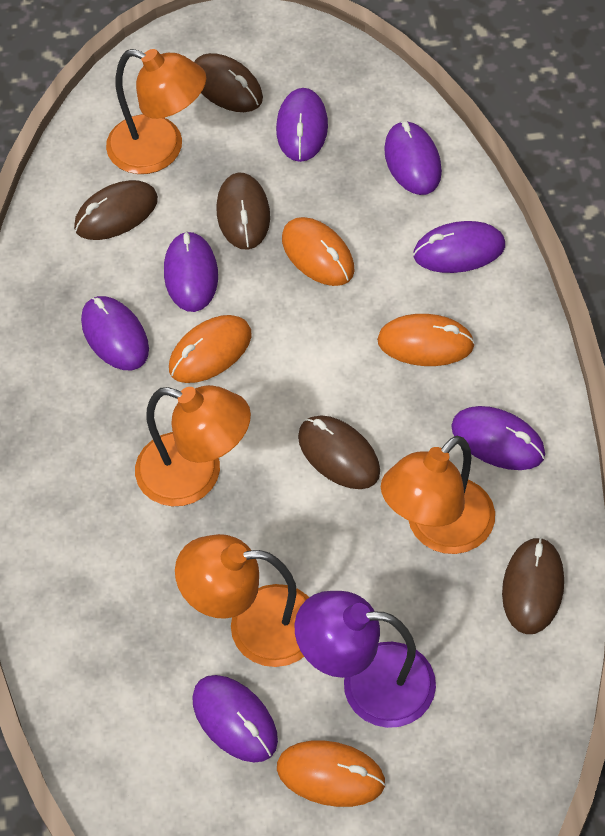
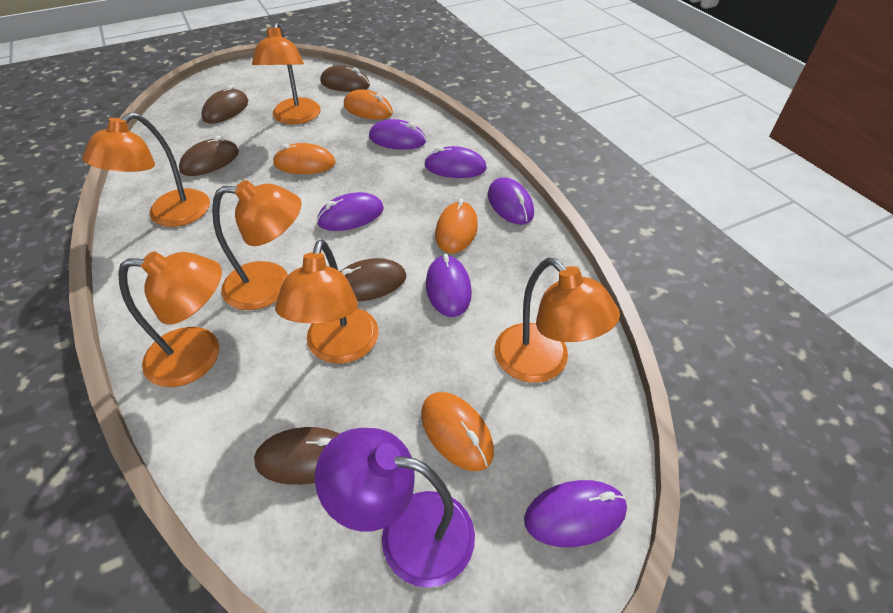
orange lamp: 4 -> 6
purple mouse: 7 -> 6

